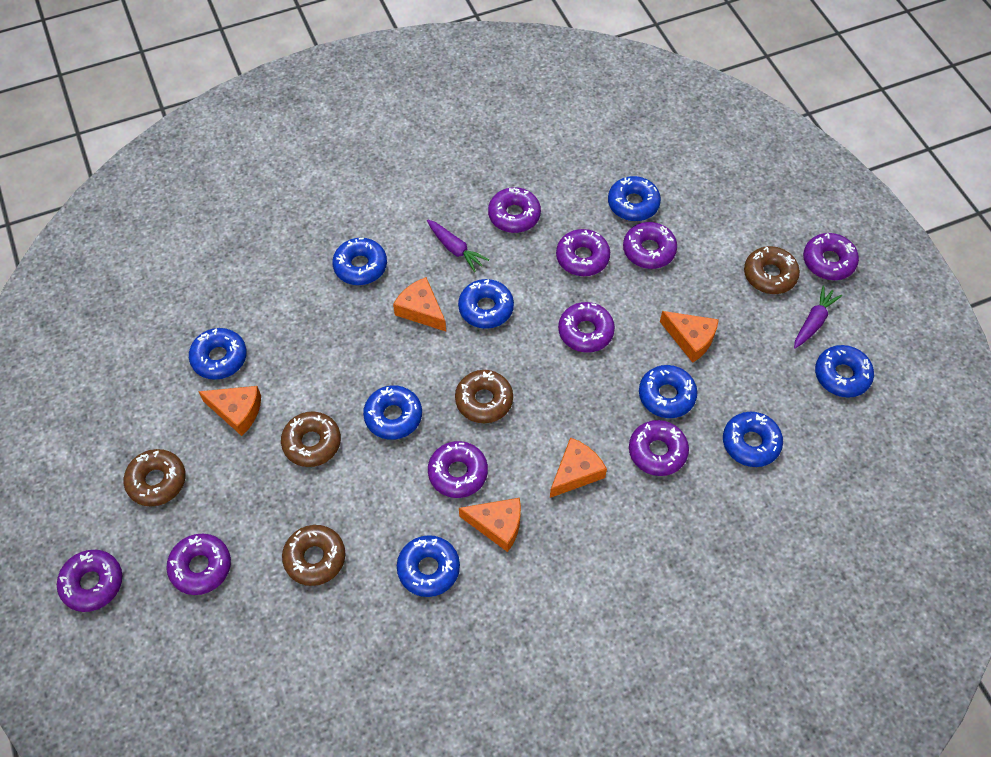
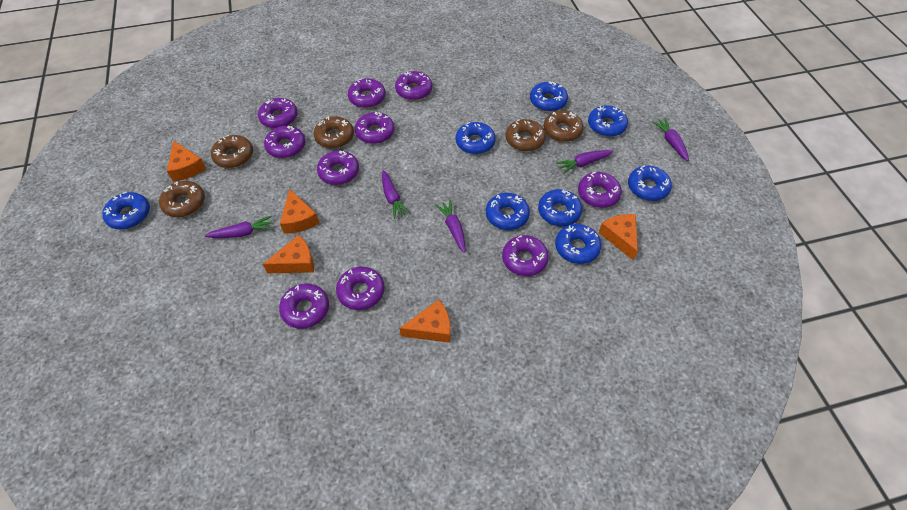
blue donut: 9 -> 8
purple carrot: 2 -> 5
purple donut: 9 -> 10

